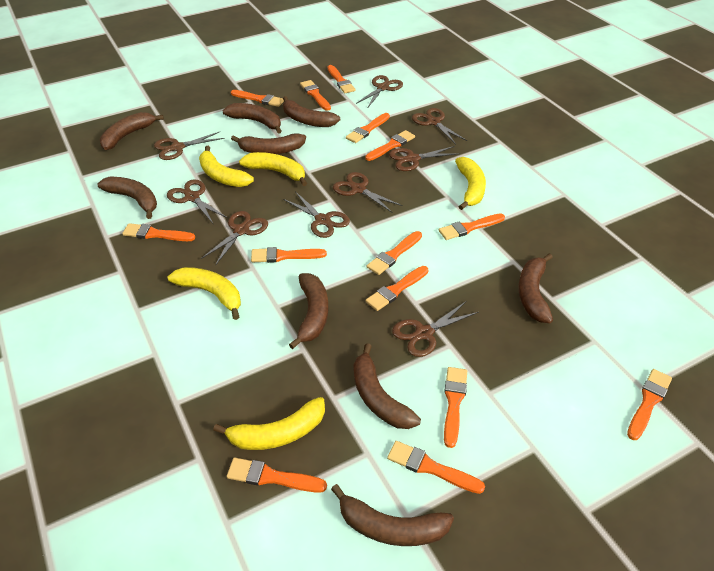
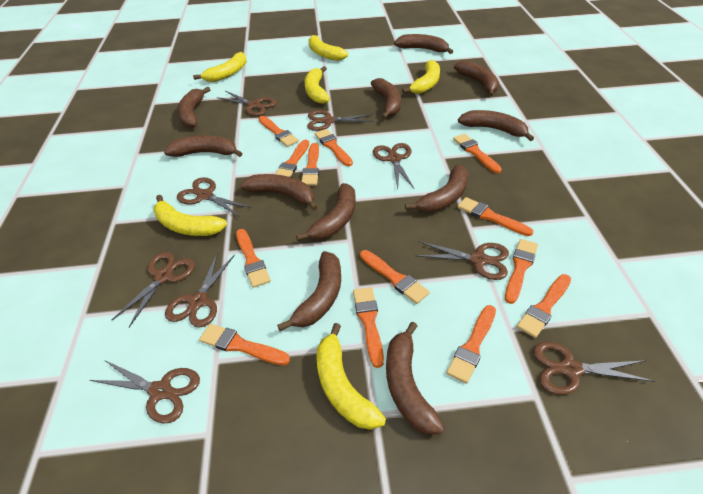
brown banana: 9 -> 11
orange brush: 14 -> 13
yellow banana: 5 -> 6

